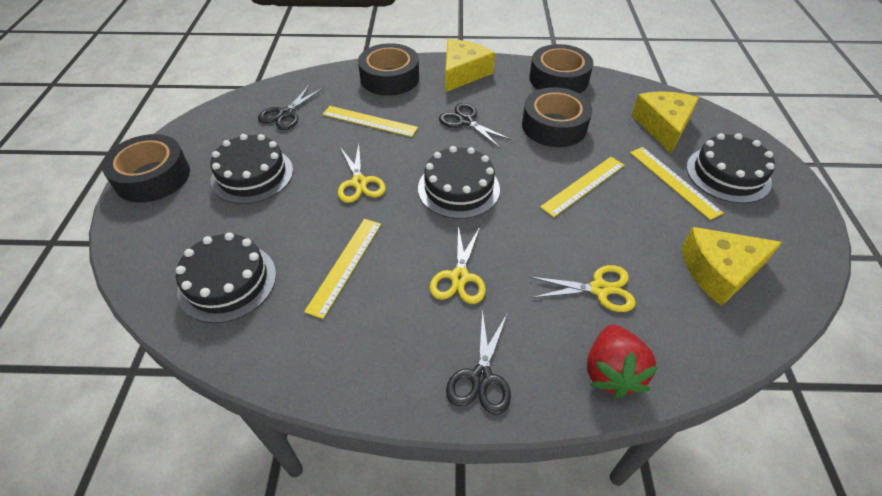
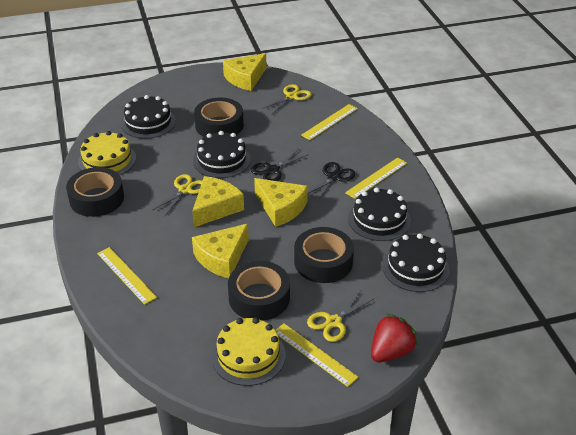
black scissors: 3 -> 2
yellow cake: 0 -> 2
yellow cheese: 3 -> 4

